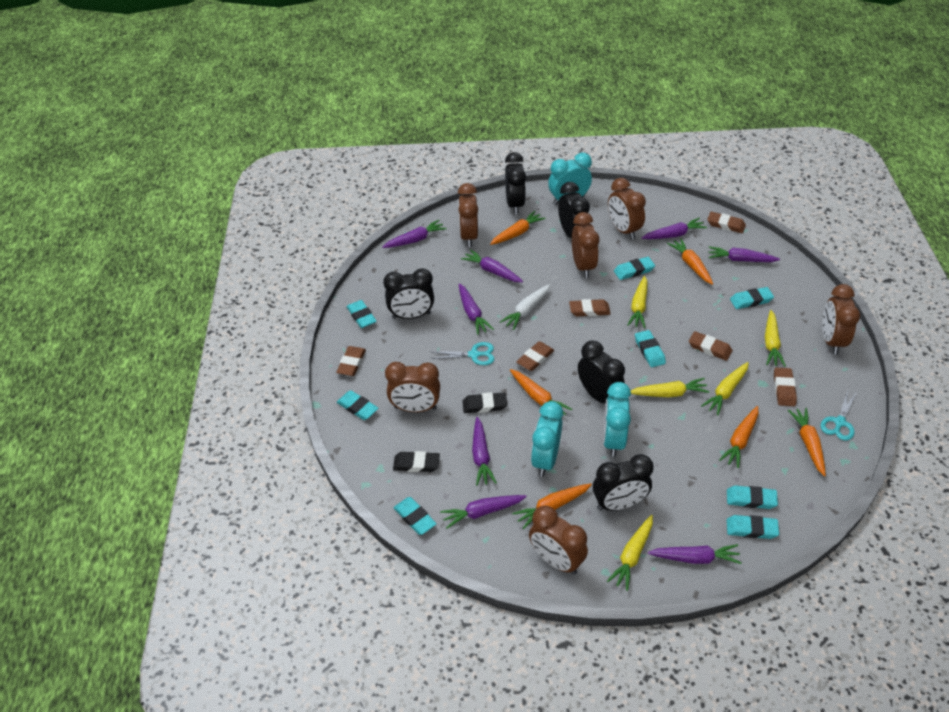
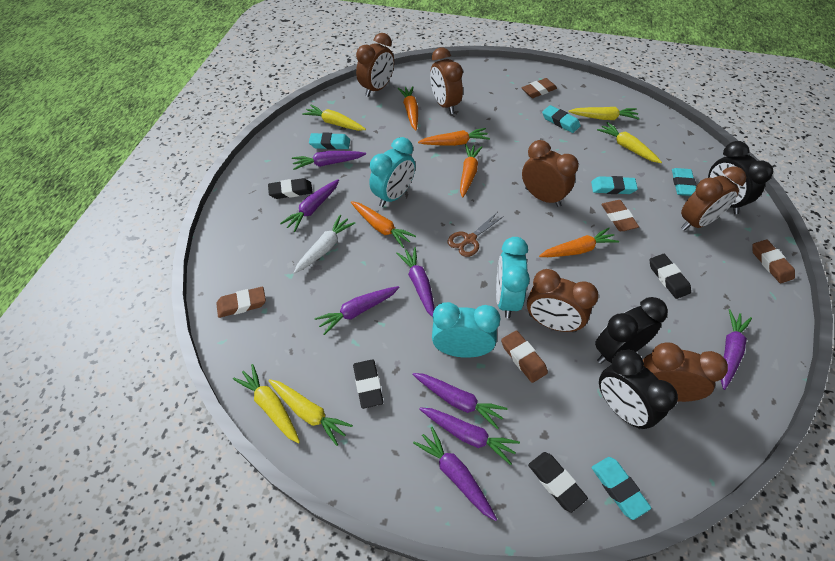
black clock: 5 -> 3
black eraser: 2 -> 4
brown eraser: 6 -> 5
brown scissors: 0 -> 1
orange carrot: 6 -> 5
turquoise eraser: 8 -> 5
turquoise scissors: 2 -> 0

